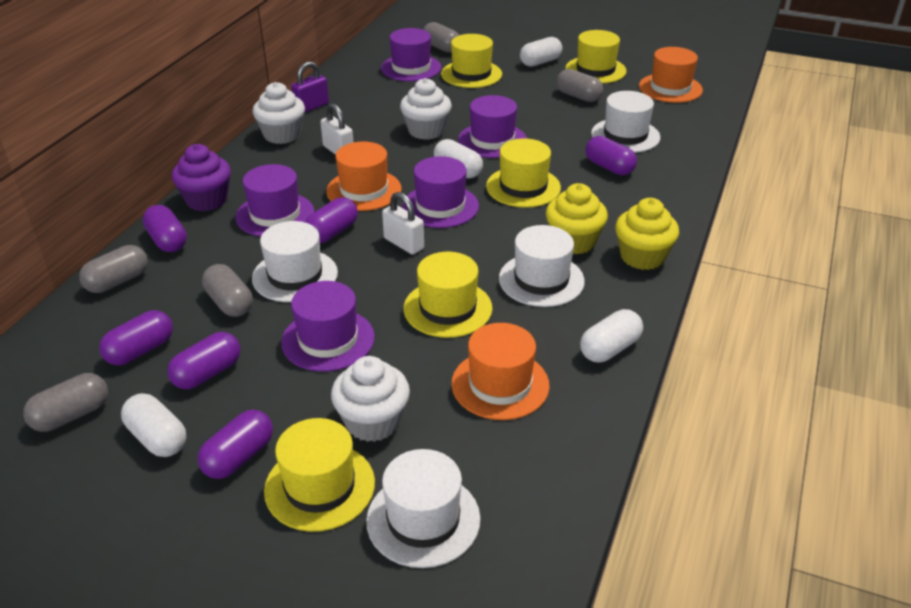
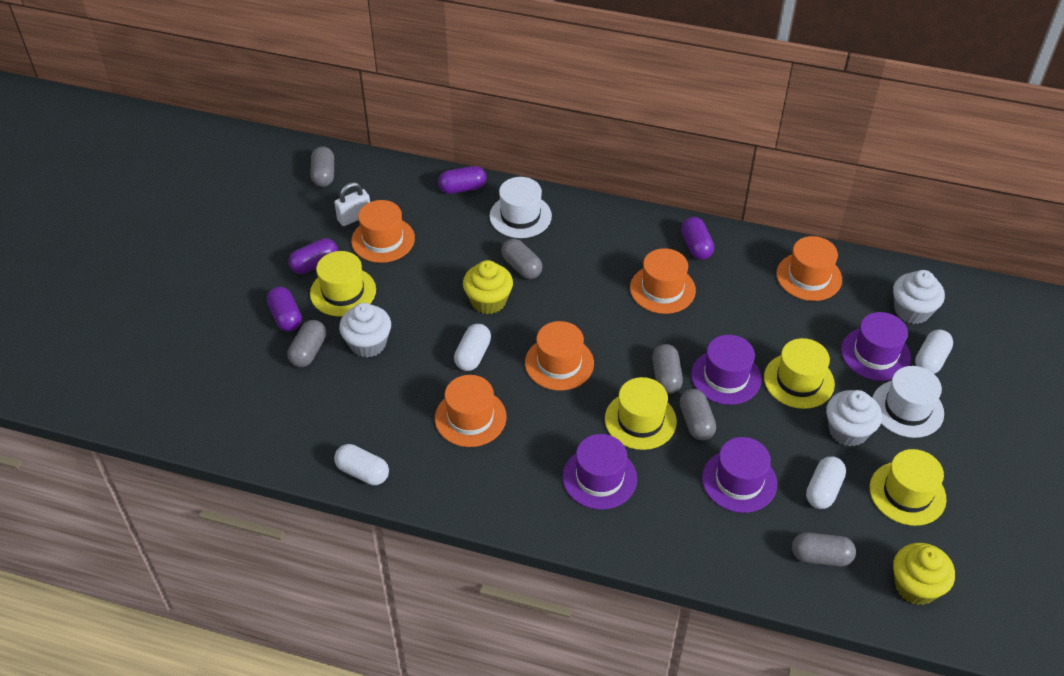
grey capsule: 5 -> 6
orange hat: 3 -> 5
purple capsule: 6 -> 4
purple cupcake: 1 -> 0
purple hat: 5 -> 4
purple padlock: 1 -> 0
white hat: 4 -> 2
white padlock: 2 -> 1
yellow hat: 5 -> 4

